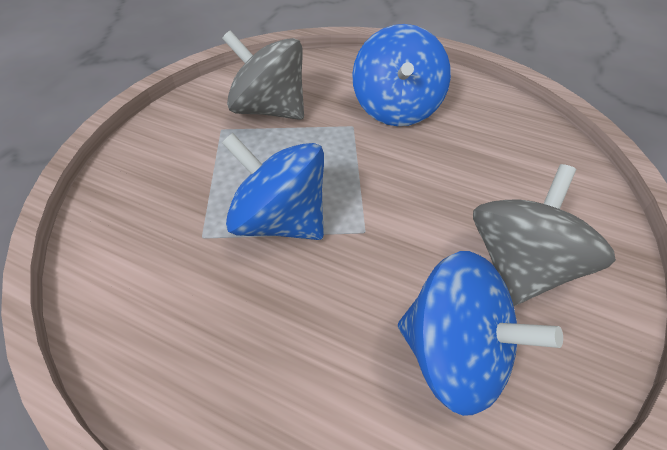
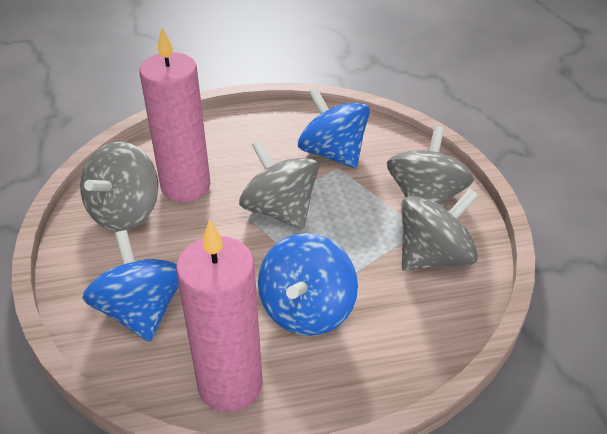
grey spinning top: 2 -> 4
pink candle: 0 -> 2

